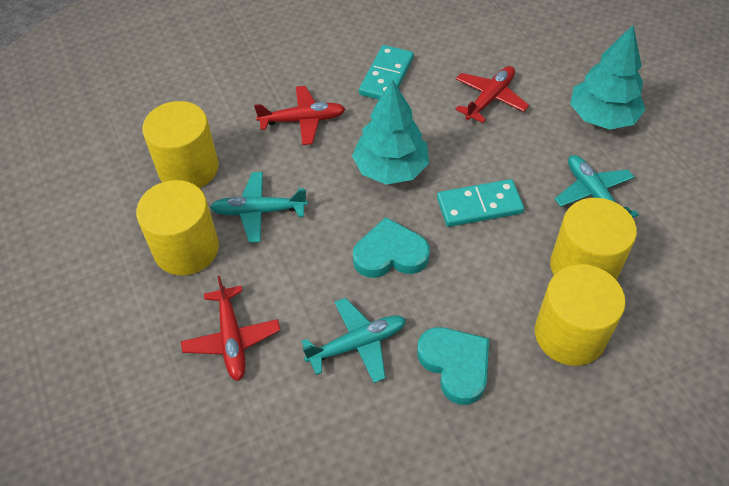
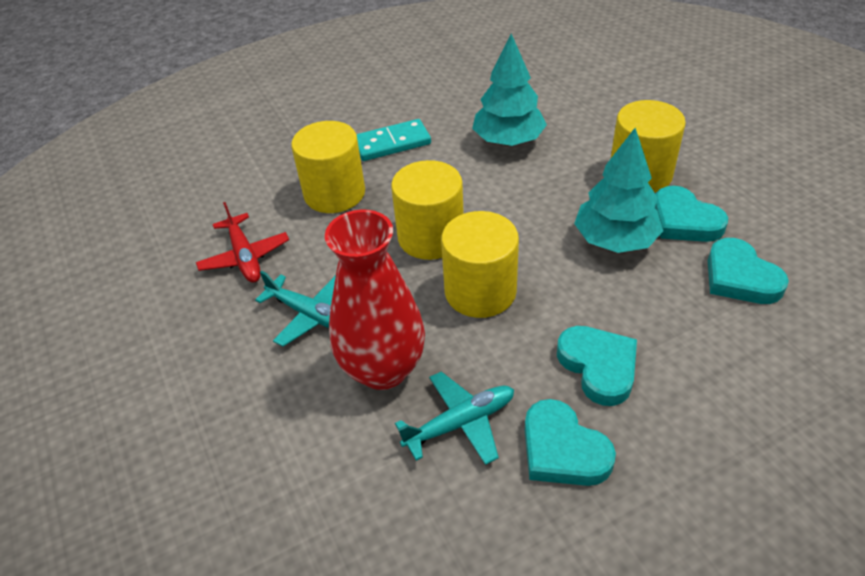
red plane: 3 -> 1
red vase: 0 -> 1
turquoise domino: 2 -> 1
turquoise heart: 2 -> 4
turquoise plane: 3 -> 2

